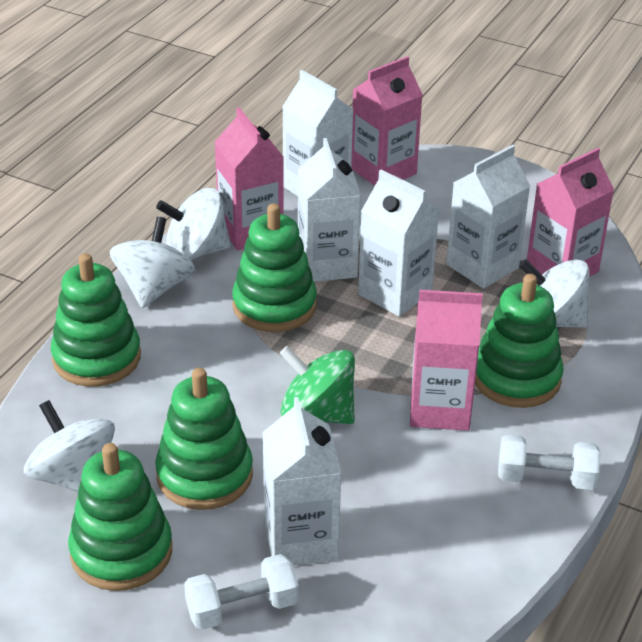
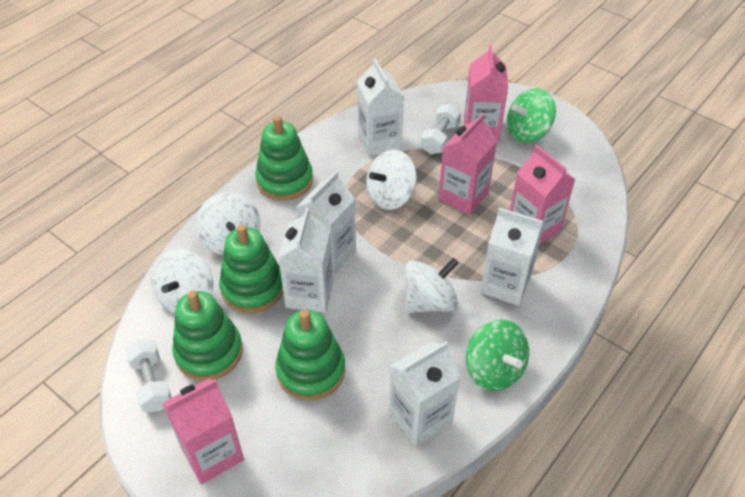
green spinning top: 1 -> 2
green stacking toy: 5 -> 4

